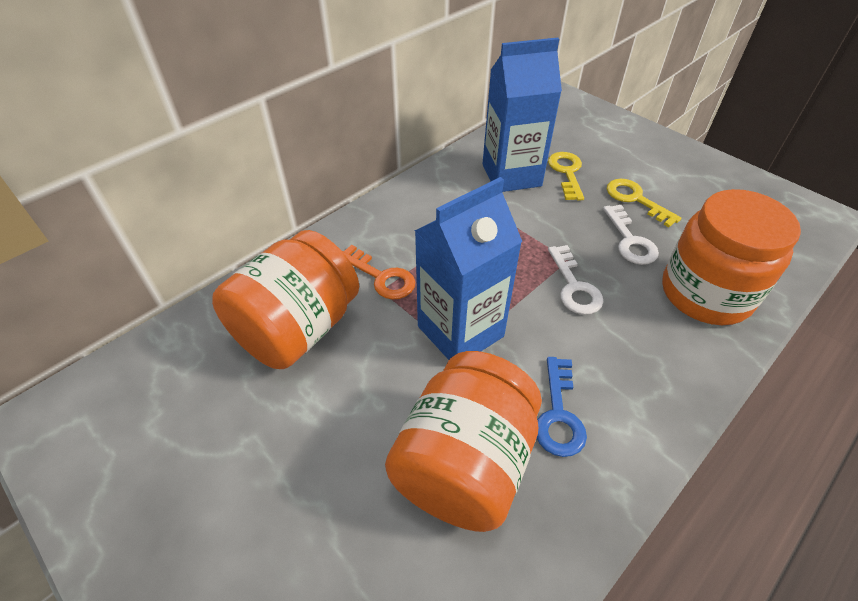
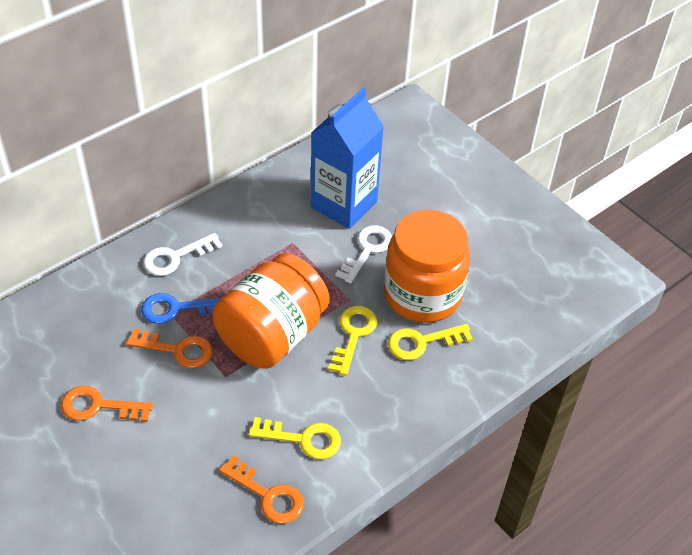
blue carton: 2 -> 1
orange jar: 3 -> 2
orange key: 1 -> 3
yellow key: 2 -> 3

